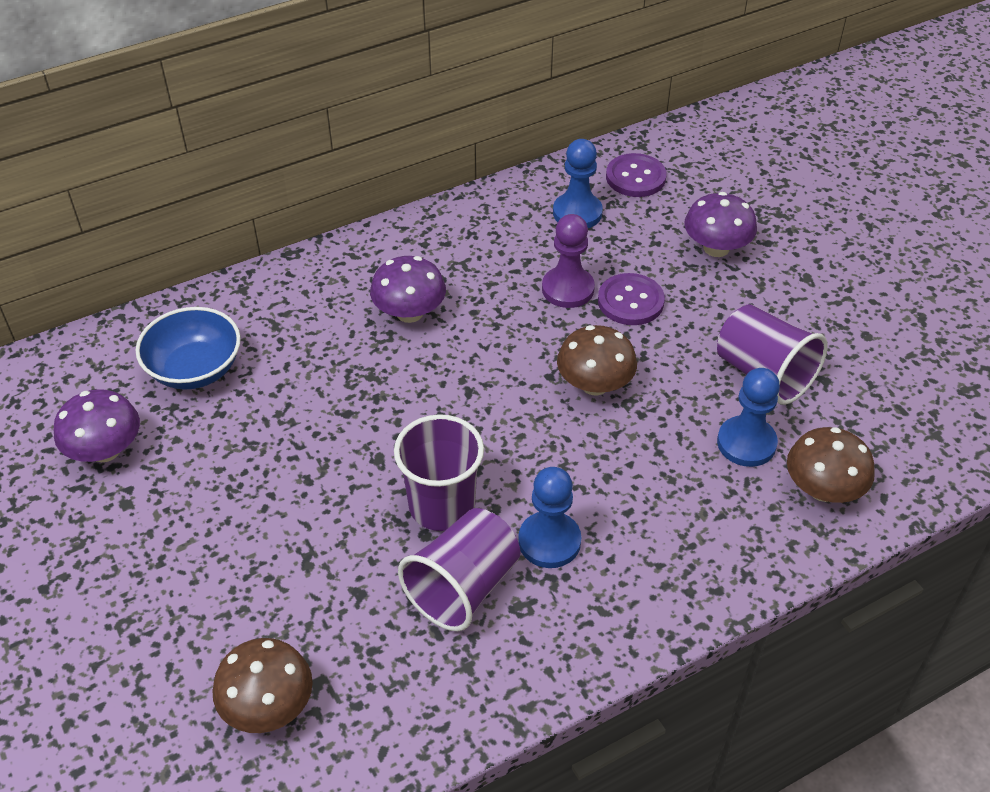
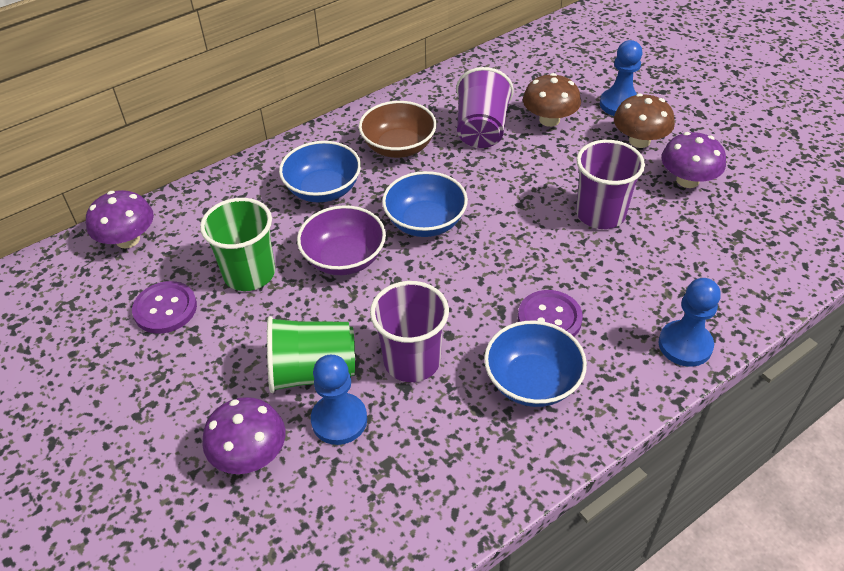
blue bowl: 1 -> 3
brown bowl: 0 -> 1
brown mushroom: 3 -> 2
green cup: 0 -> 2
purple bowl: 0 -> 1
purple pawn: 1 -> 0

